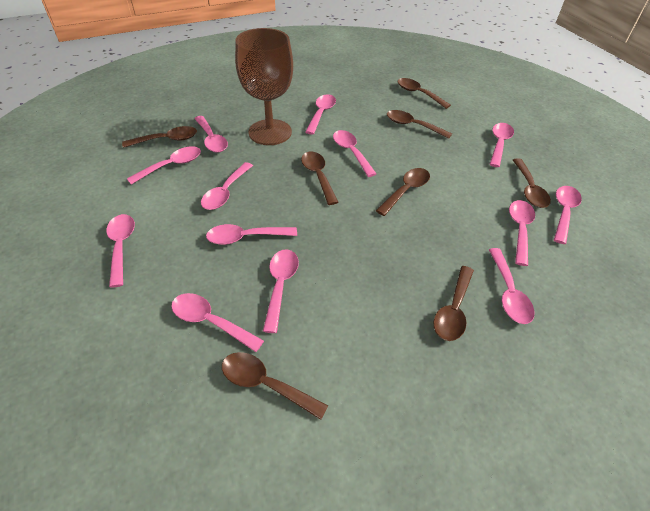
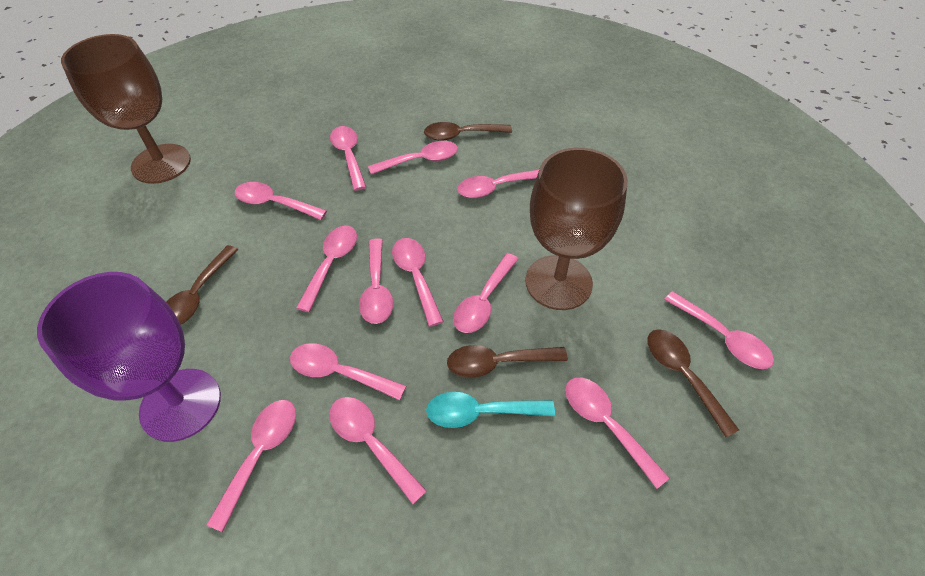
brown goblet: 1 -> 2
brown spoon: 8 -> 4
purple goblet: 0 -> 1
turquoise spoon: 0 -> 1

